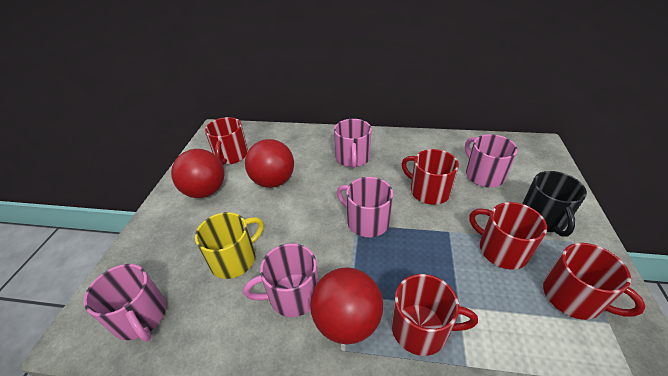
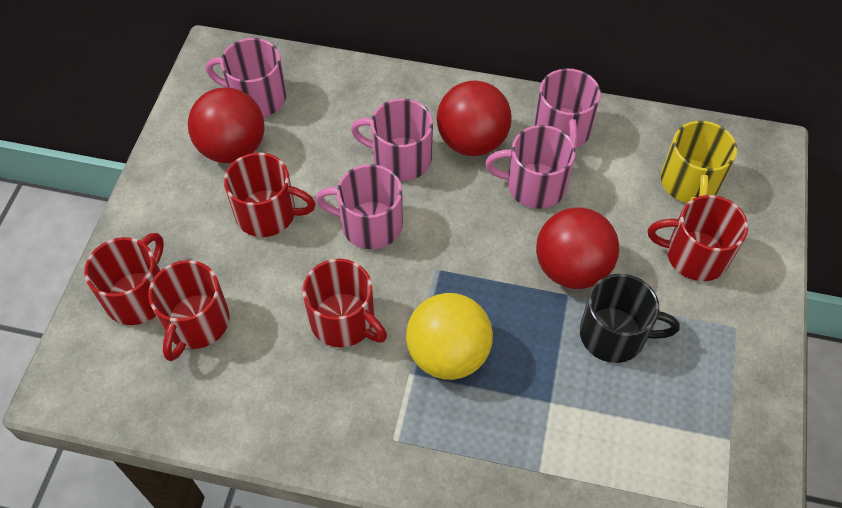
yellow ball: 0 -> 1

